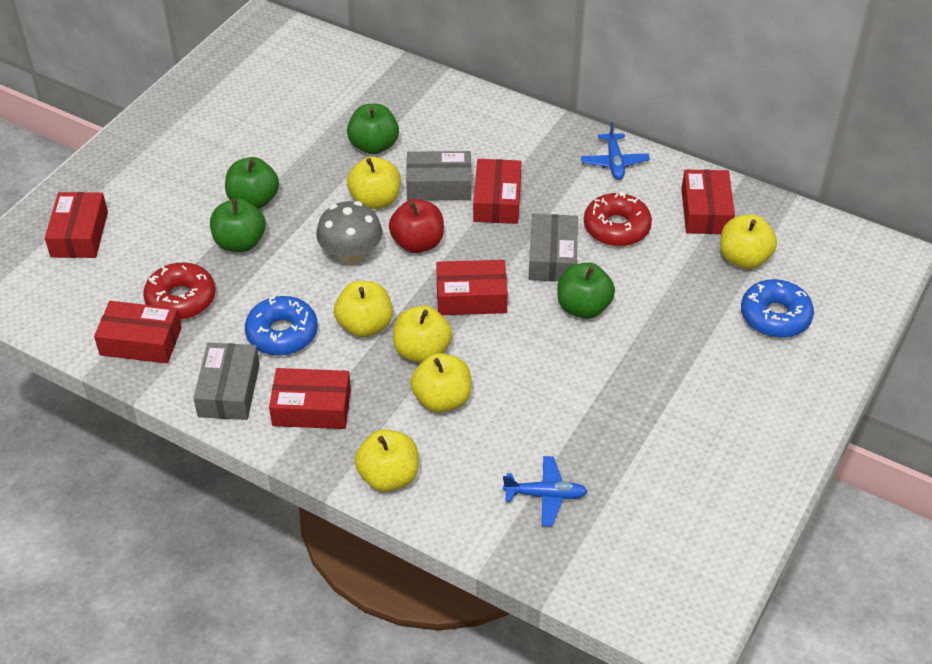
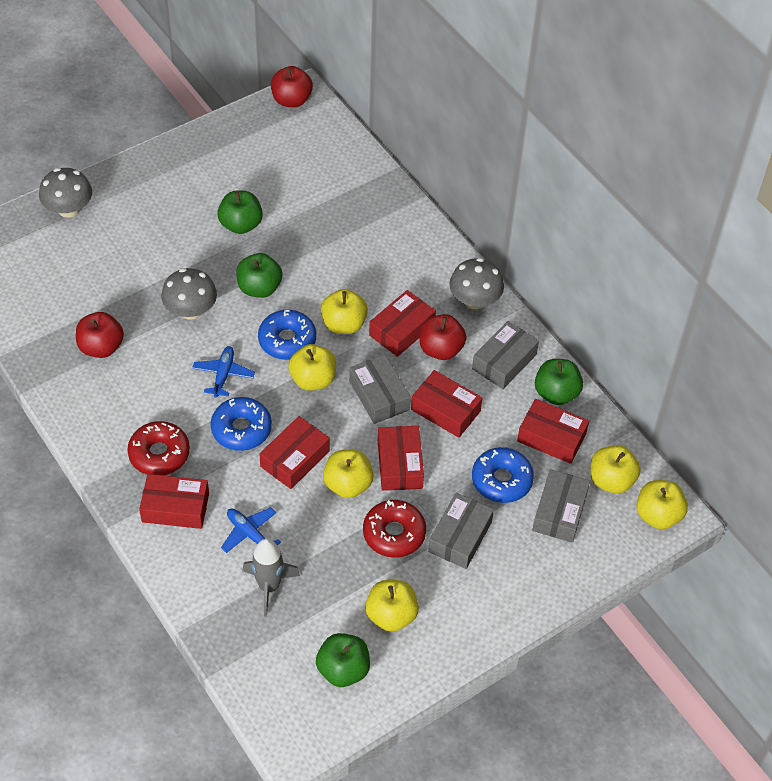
blue donut: 2 -> 3
grey box: 3 -> 4
grey mushroom: 1 -> 3
grey rocket: 0 -> 1
red apple: 1 -> 3

